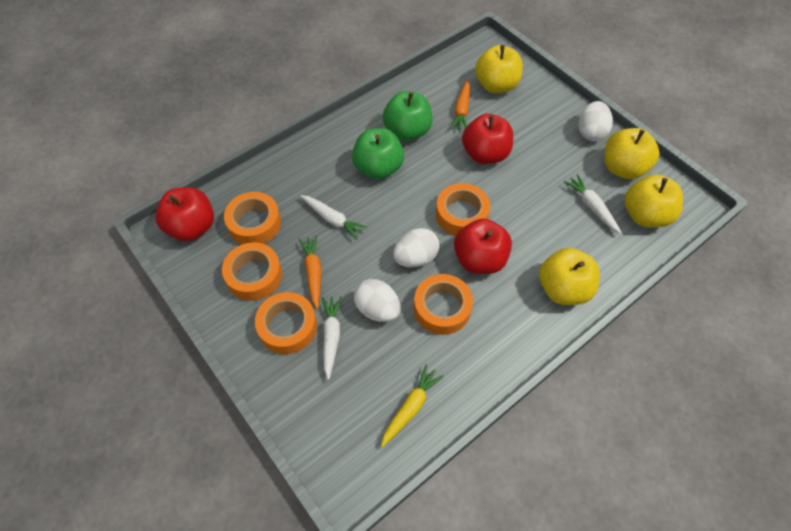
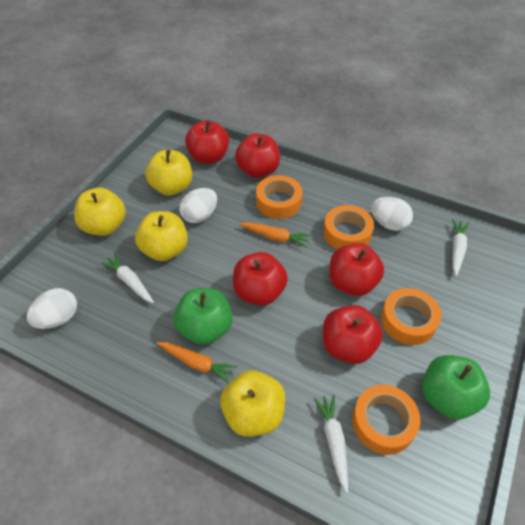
orange tape: 5 -> 4
red apple: 3 -> 5
yellow carrot: 1 -> 0

